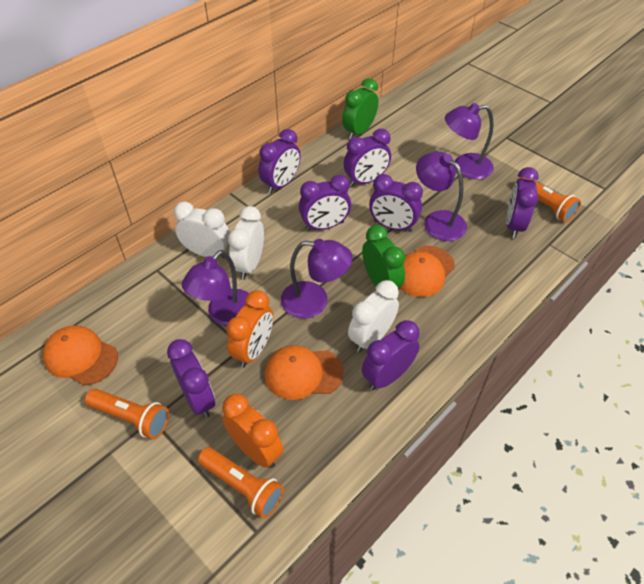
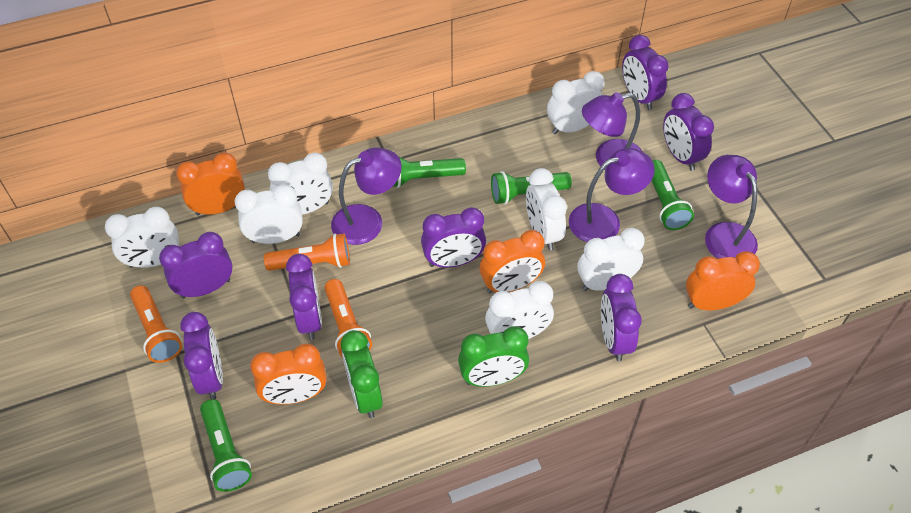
green flashlight: 0 -> 4
orange cap: 3 -> 0
orange clock: 2 -> 4
white clock: 3 -> 7

